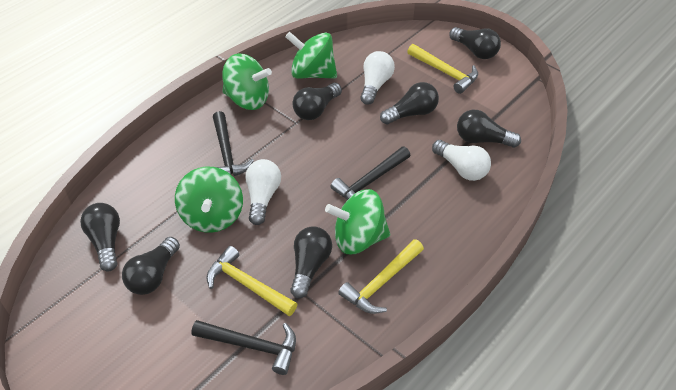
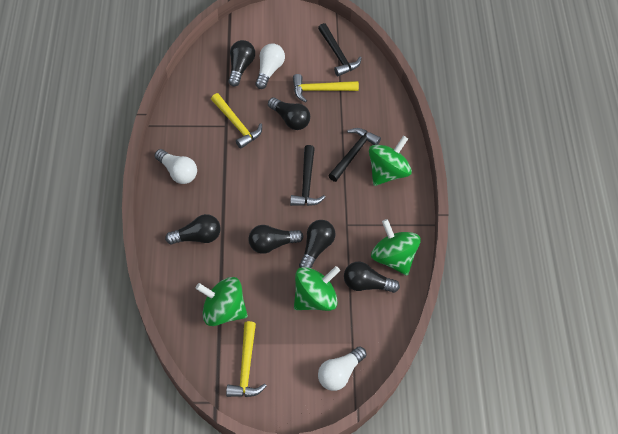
black light bulb: 7 -> 6

